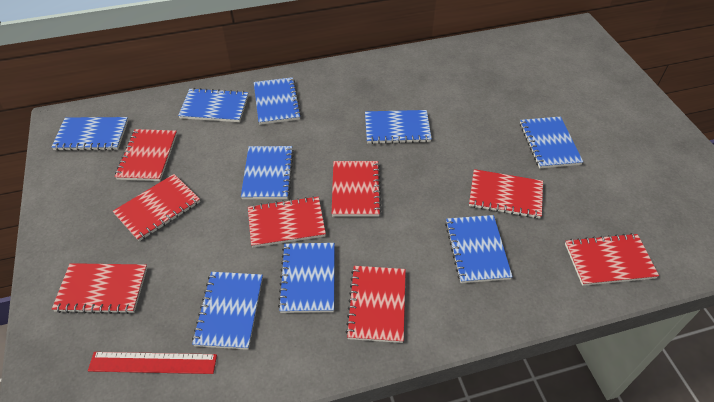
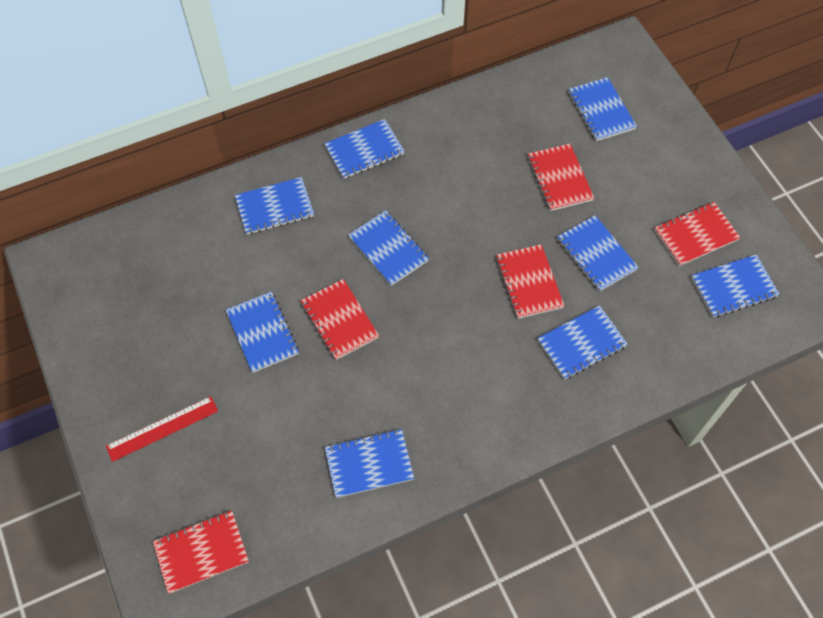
red notebook: 8 -> 5

